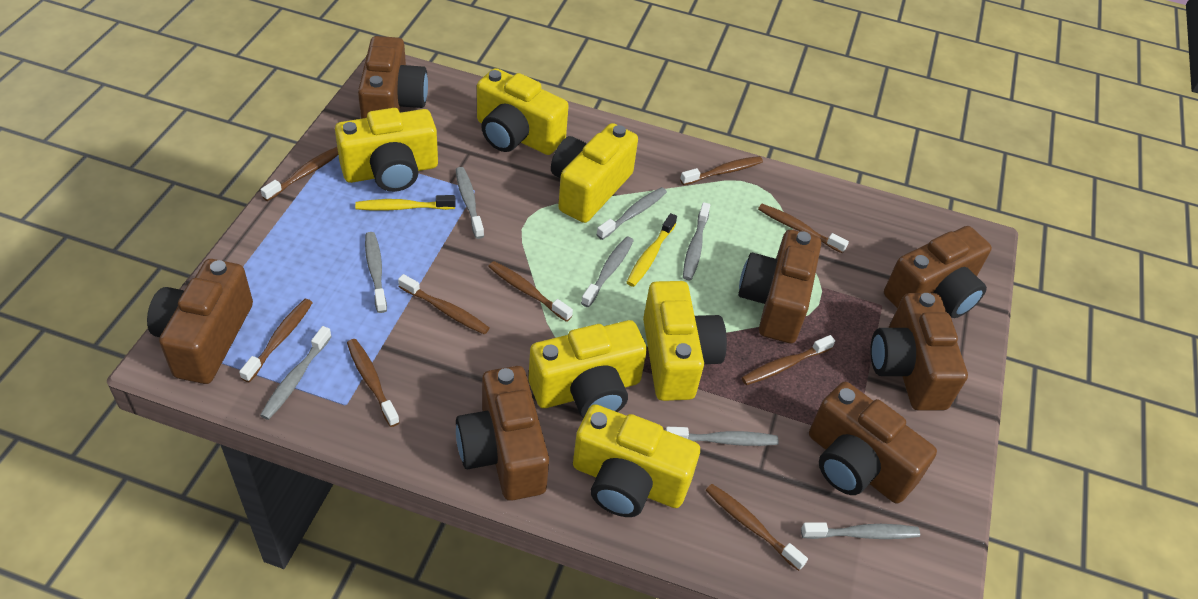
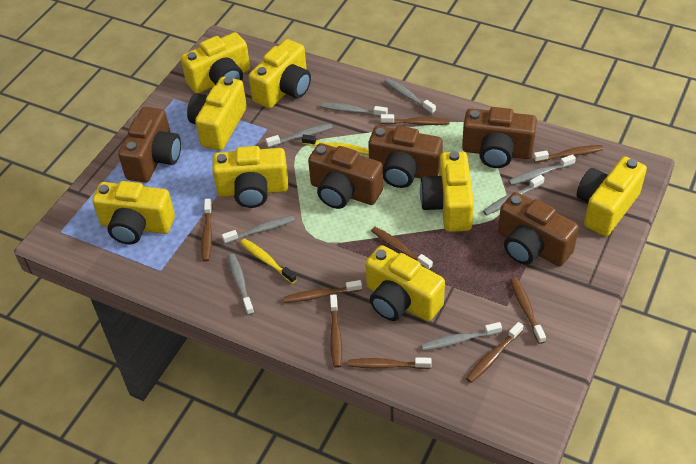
brown camera: 7 -> 5
yellow camera: 6 -> 8

